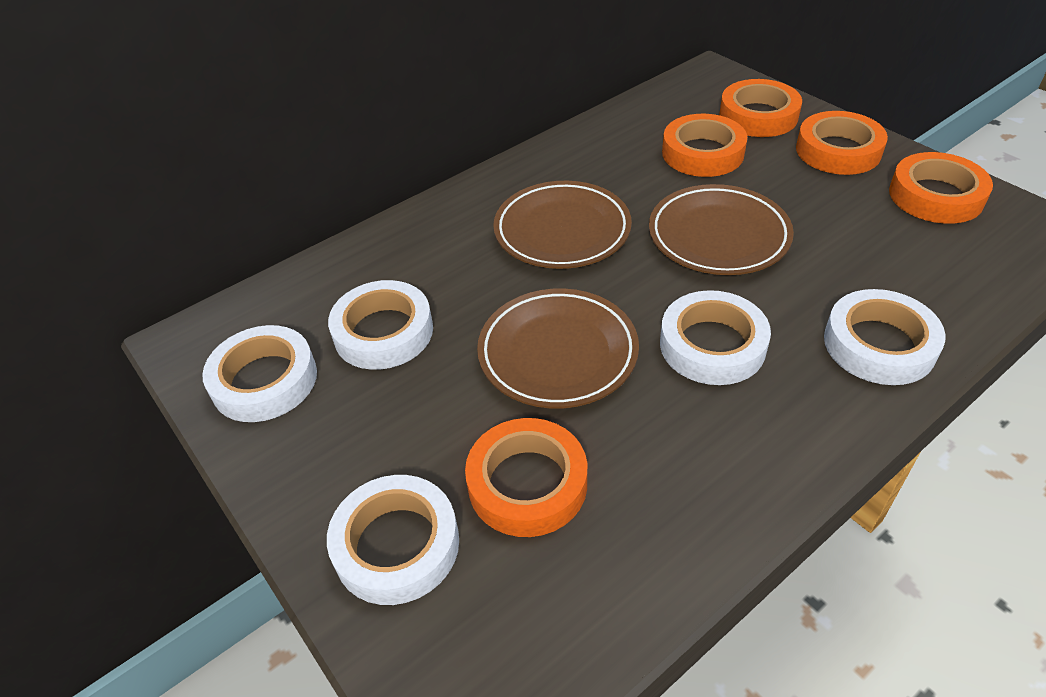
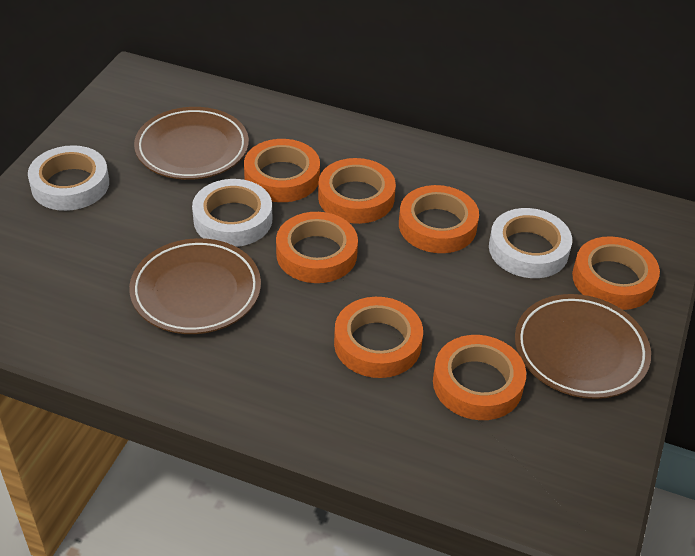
orange tape: 5 -> 7
white tape: 5 -> 3

